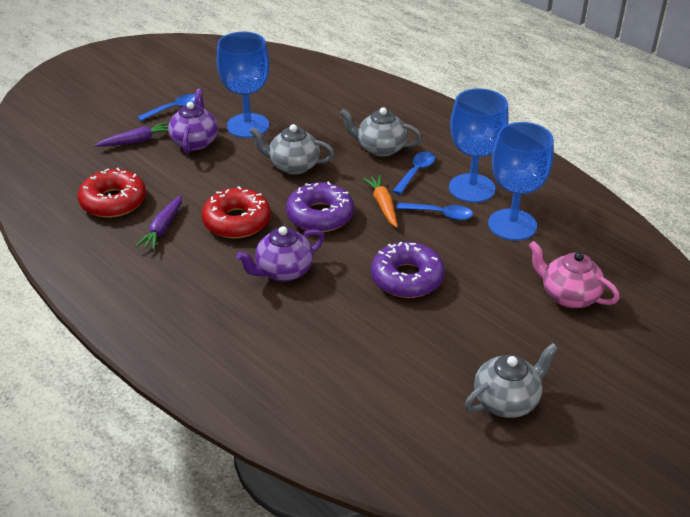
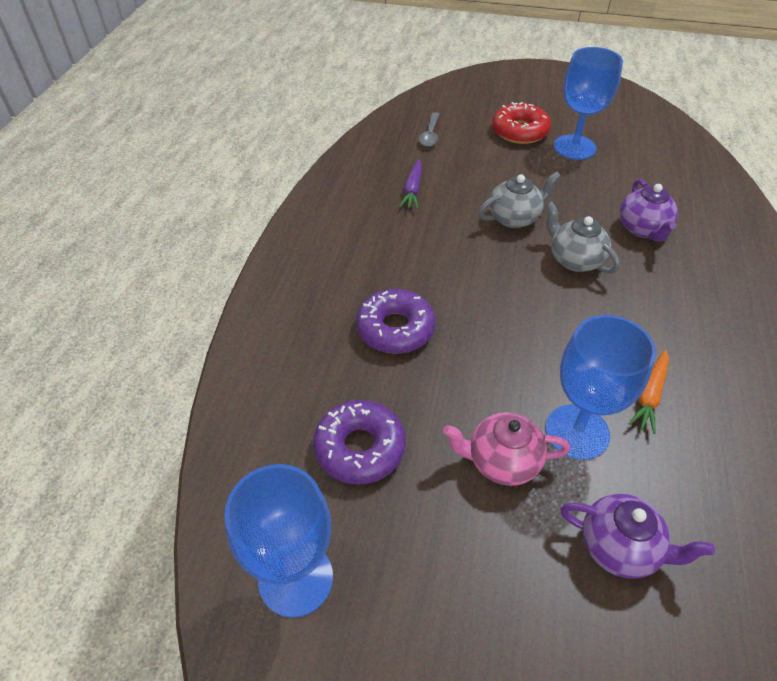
blue spoon: 3 -> 0
grey spoon: 0 -> 1
grey teapot: 3 -> 2
purple carrot: 2 -> 1
red donut: 2 -> 1

